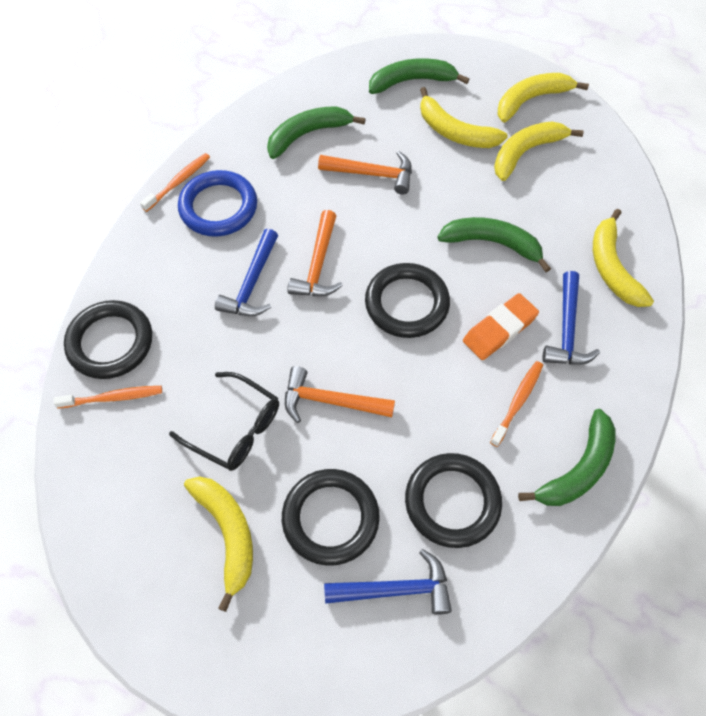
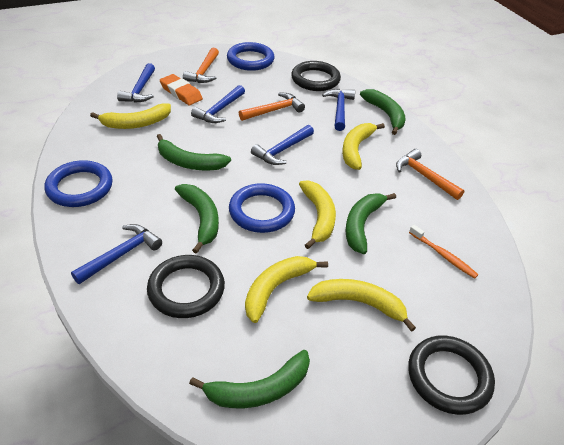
black glasses: 1 -> 0
black ring: 4 -> 3
blue hammer: 3 -> 5
blue ring: 1 -> 3
green banana: 4 -> 5
orange toothbrush: 3 -> 1

